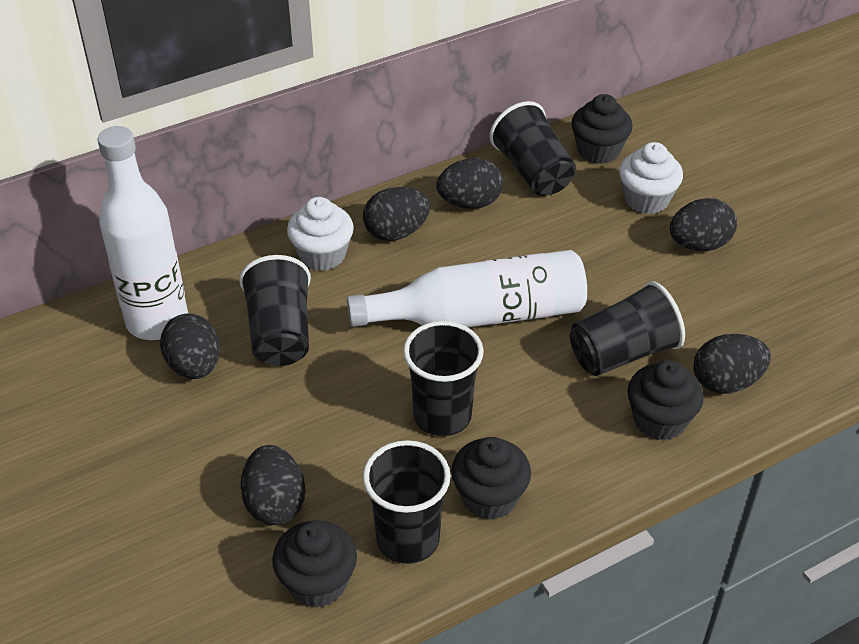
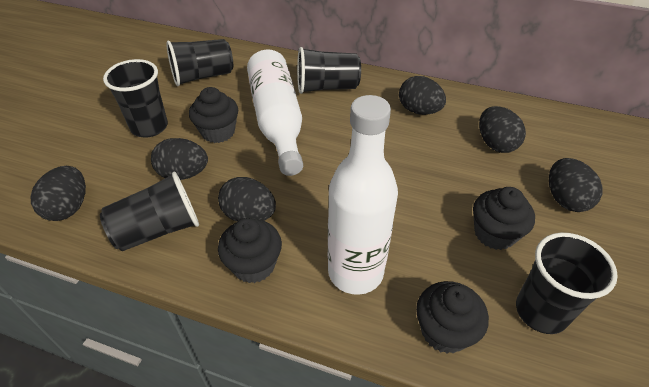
white cupcake: 2 -> 0

